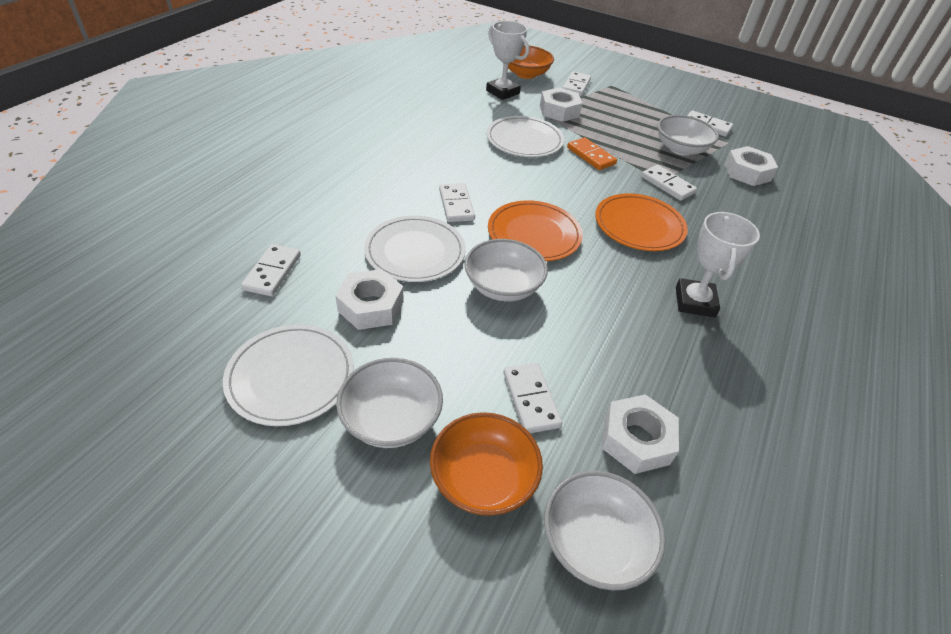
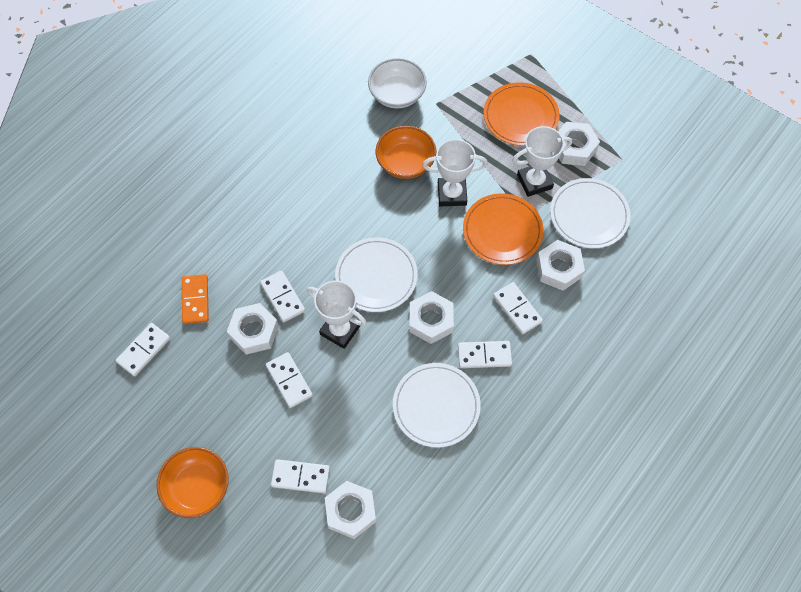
white bowl: 4 -> 1
white nut: 4 -> 5
white trophy: 2 -> 3

